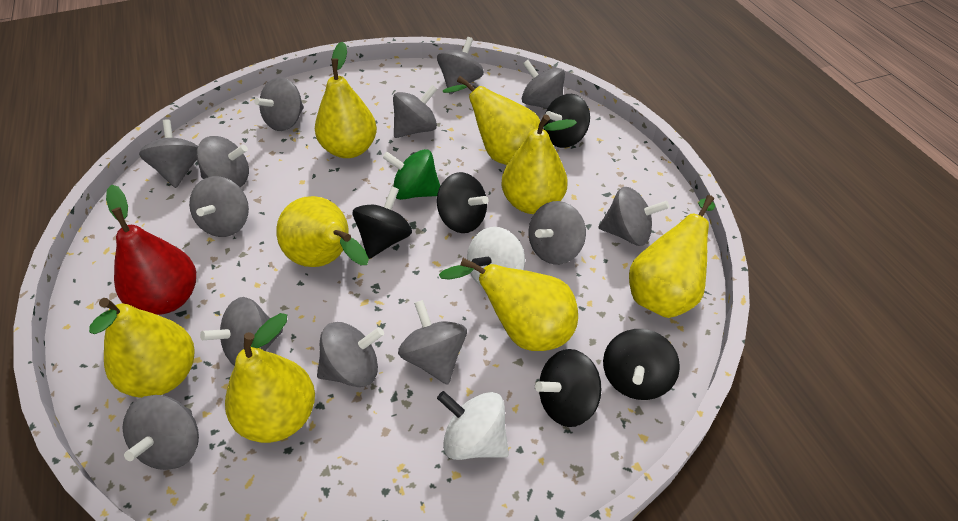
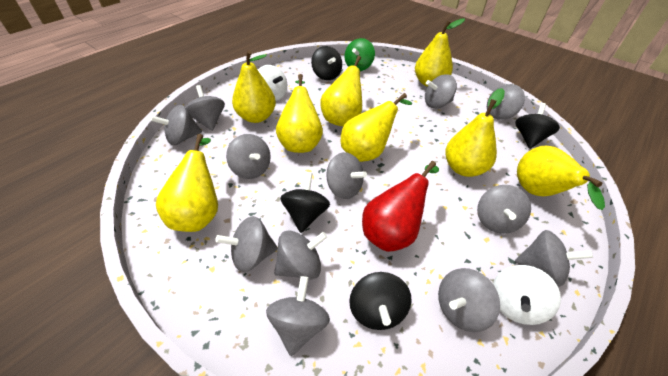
black spinning top: 5 -> 4
grey spinning top: 13 -> 12

